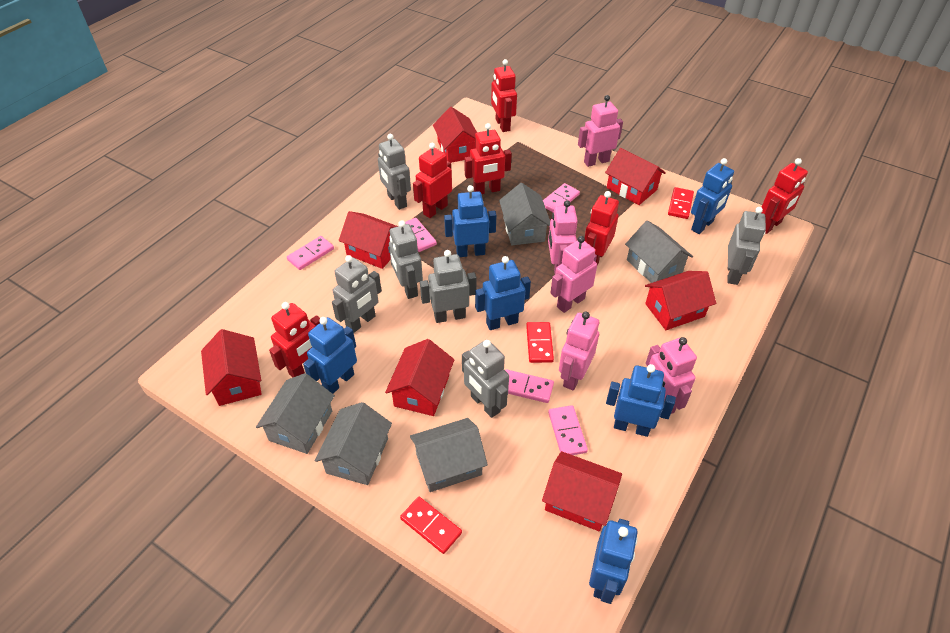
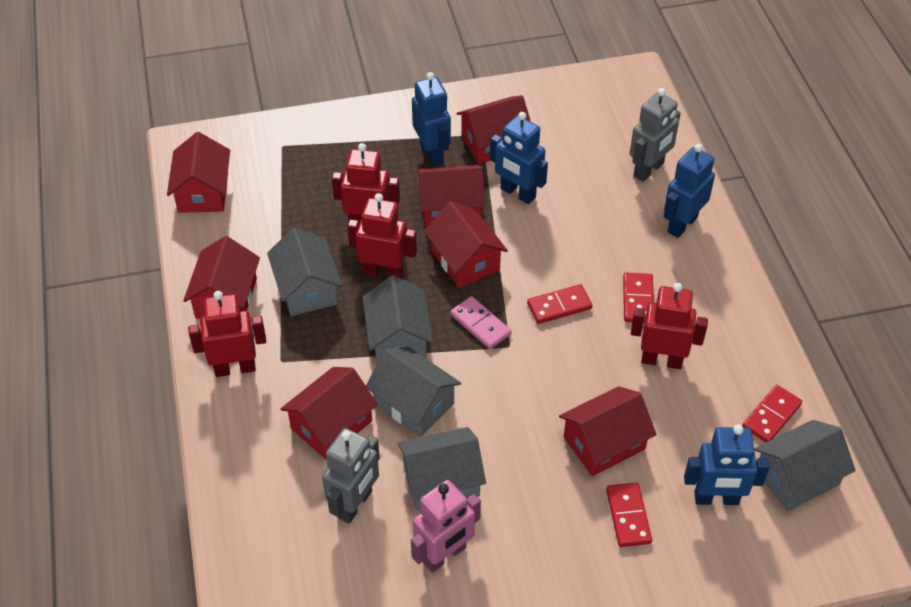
blue robot: 6 -> 4
grey robot: 6 -> 2
pink domino: 5 -> 1
pink robot: 5 -> 1
red domino: 3 -> 4
red robot: 6 -> 4

